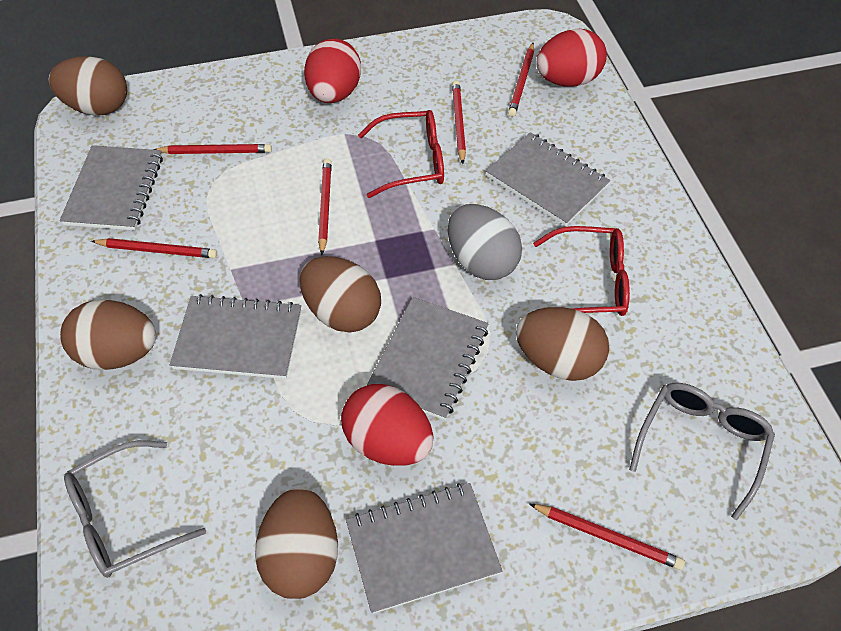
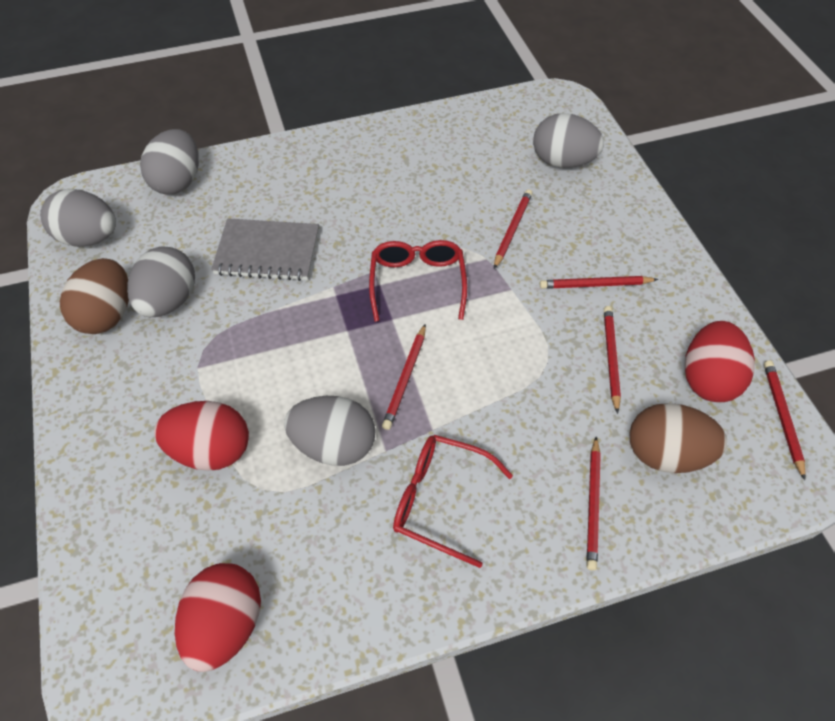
brown egg: 5 -> 2
grey egg: 1 -> 5
grey glasses: 2 -> 0
grey notebook: 5 -> 1

